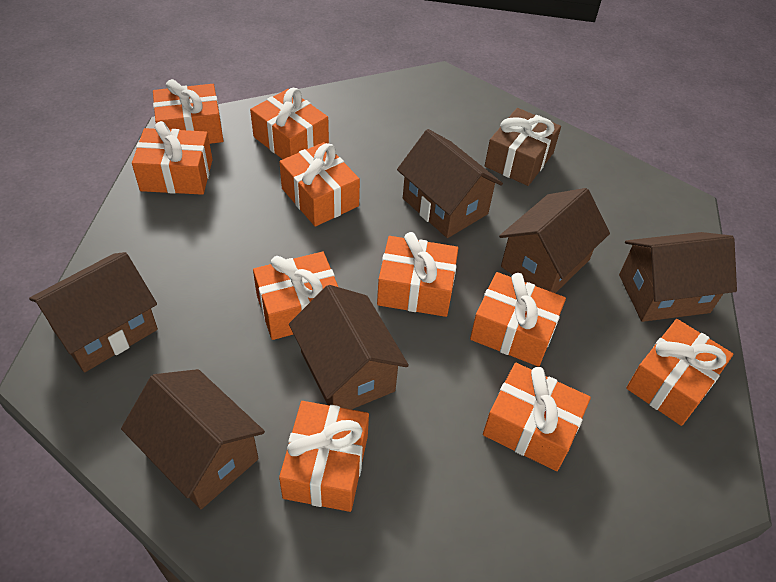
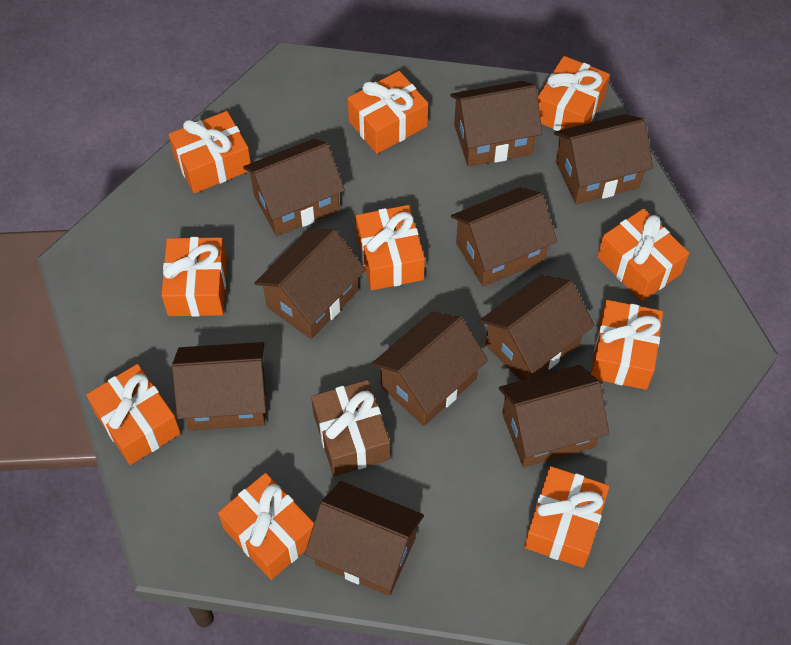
brown house: 6 -> 10

